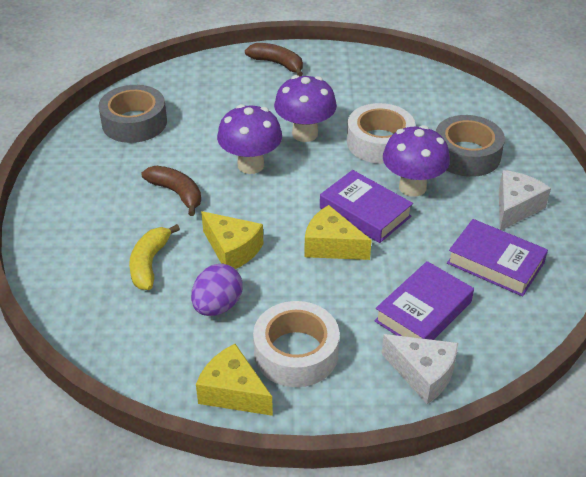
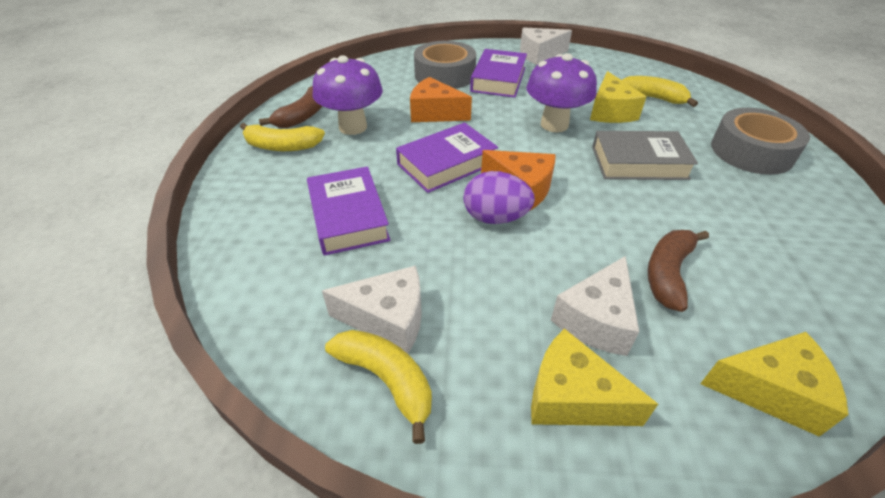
grey book: 0 -> 1
orange cheese: 0 -> 2
purple mushroom: 3 -> 2
white cheese: 2 -> 3
white tape: 2 -> 0
yellow banana: 1 -> 3

